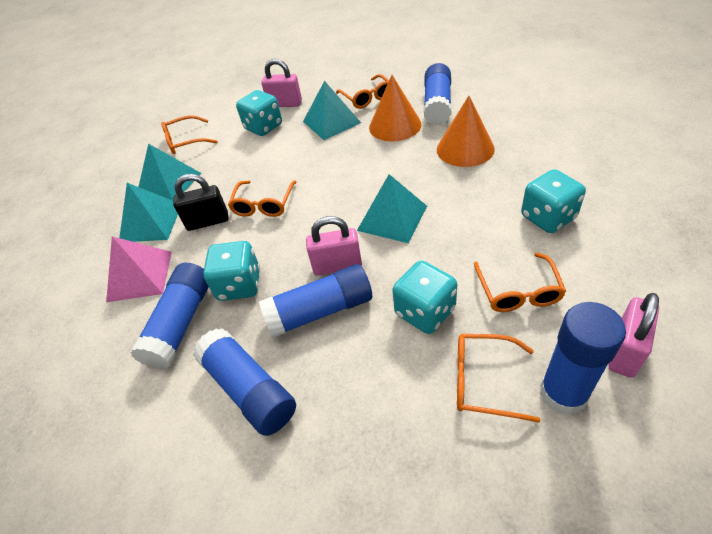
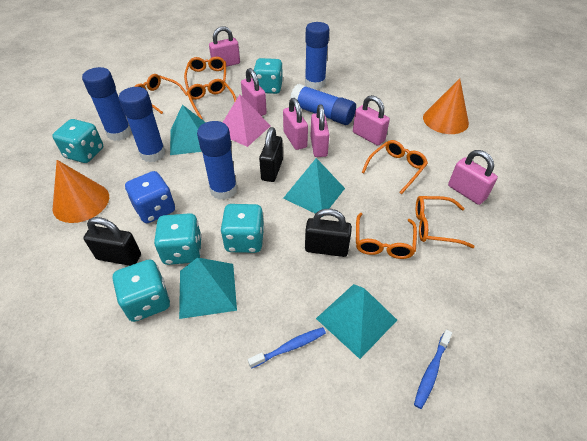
black padlock: 1 -> 3
blue dice: 0 -> 1
blue toothbrush: 0 -> 2
orange glasses: 5 -> 6
pink padlock: 3 -> 6
turquoise dice: 4 -> 5

